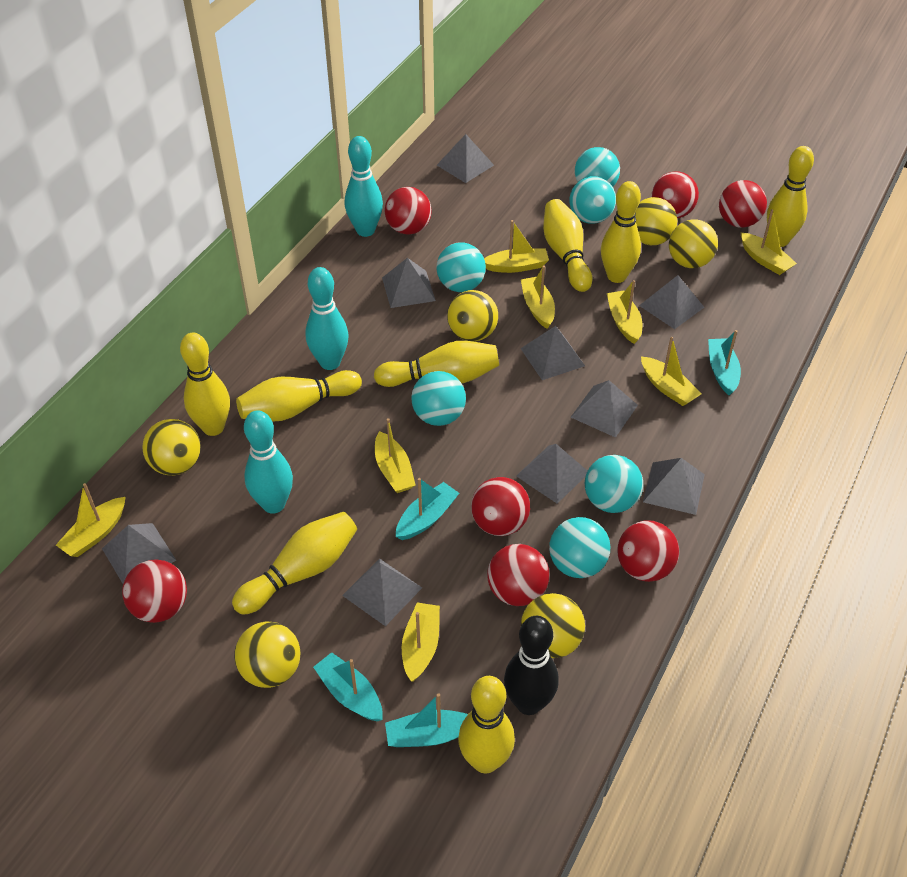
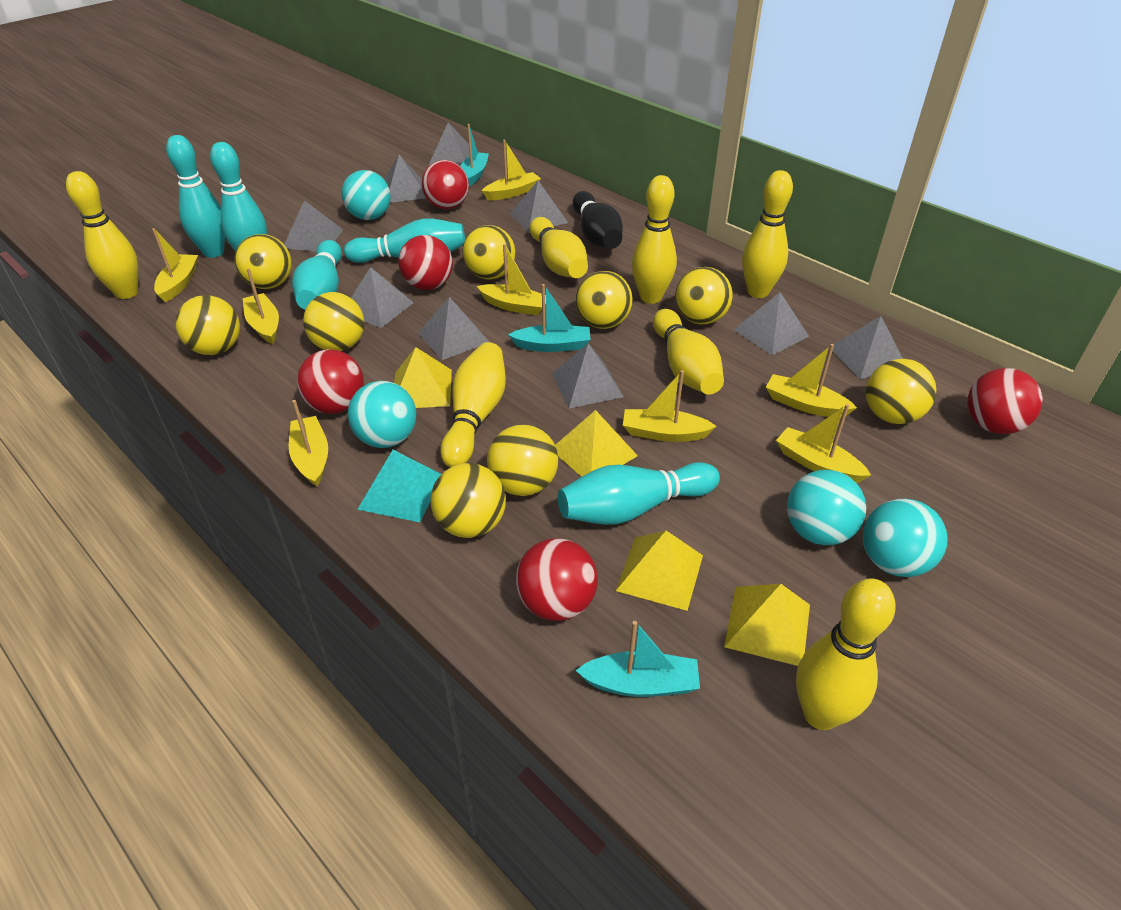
red ball: 7 -> 5
turquoise ball: 6 -> 4
turquoise boat: 4 -> 3
turquoise bowling pin: 3 -> 5
turquoise pyramid: 0 -> 1
yellow ball: 6 -> 9
yellow bowling pin: 8 -> 7
yellow pyramid: 0 -> 4

